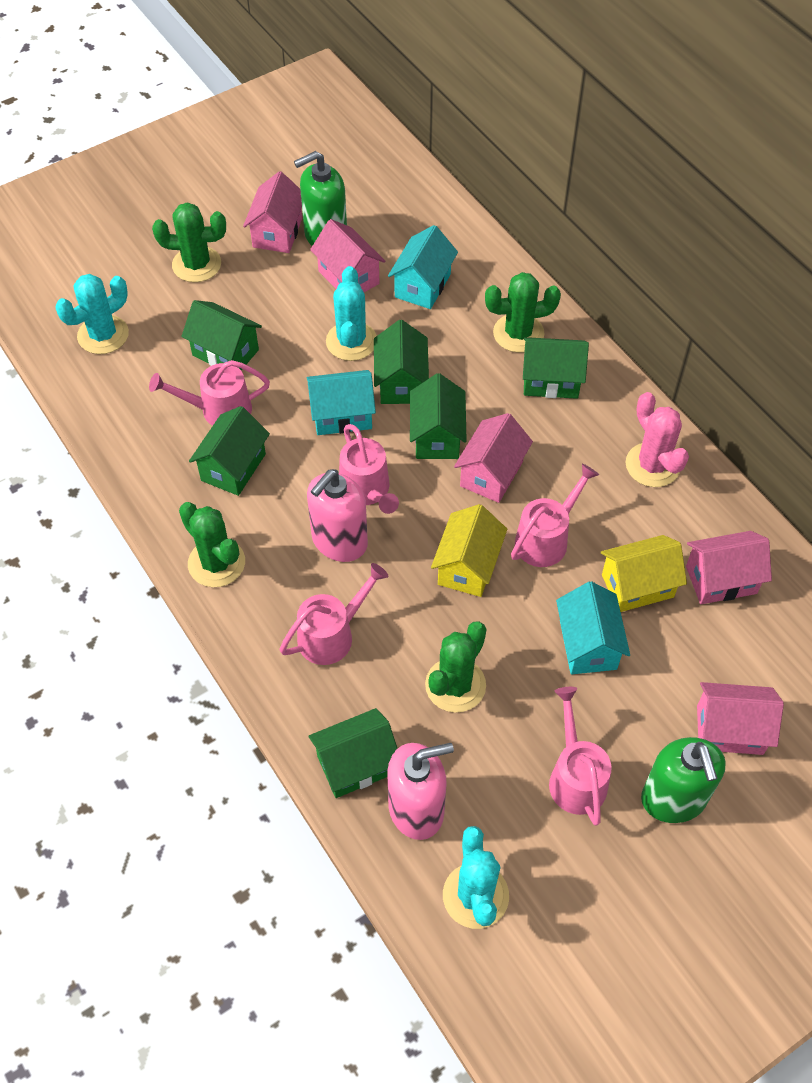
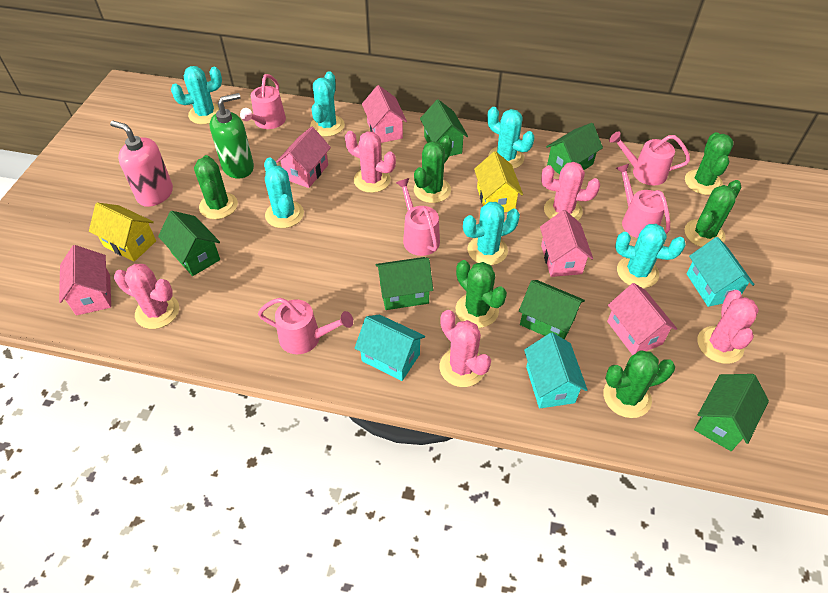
green cactus: 4 -> 6
green soap dispenser: 2 -> 1
pink cactus: 1 -> 5
pink soap dispenser: 2 -> 1
turquoise cactus: 3 -> 6

